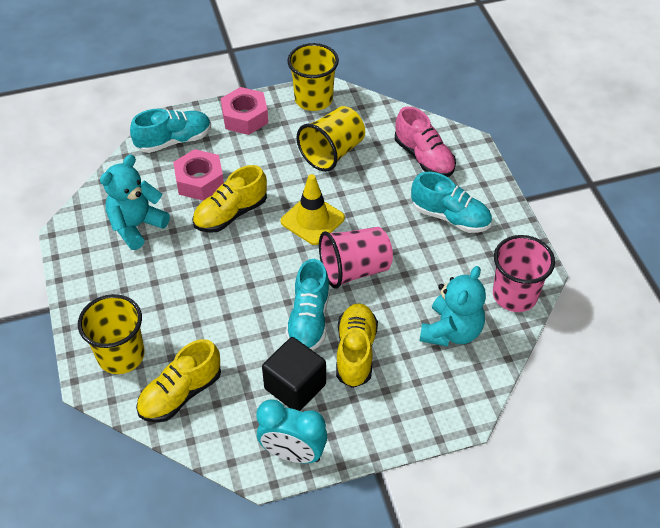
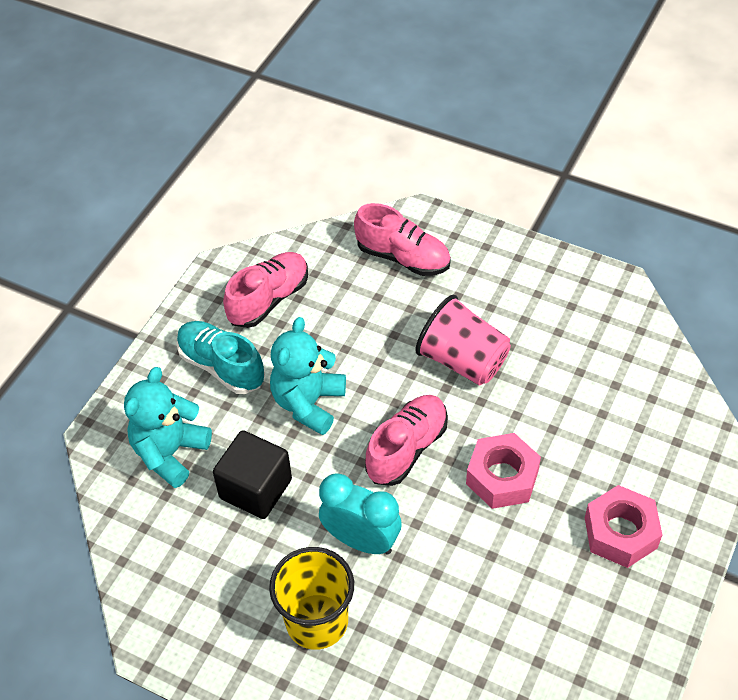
pink cup: 2 -> 1
pink shoe: 1 -> 3
turquoise shoe: 3 -> 1
yellow cup: 3 -> 1
yellow shoe: 3 -> 0
yellow traffic cone: 1 -> 0

